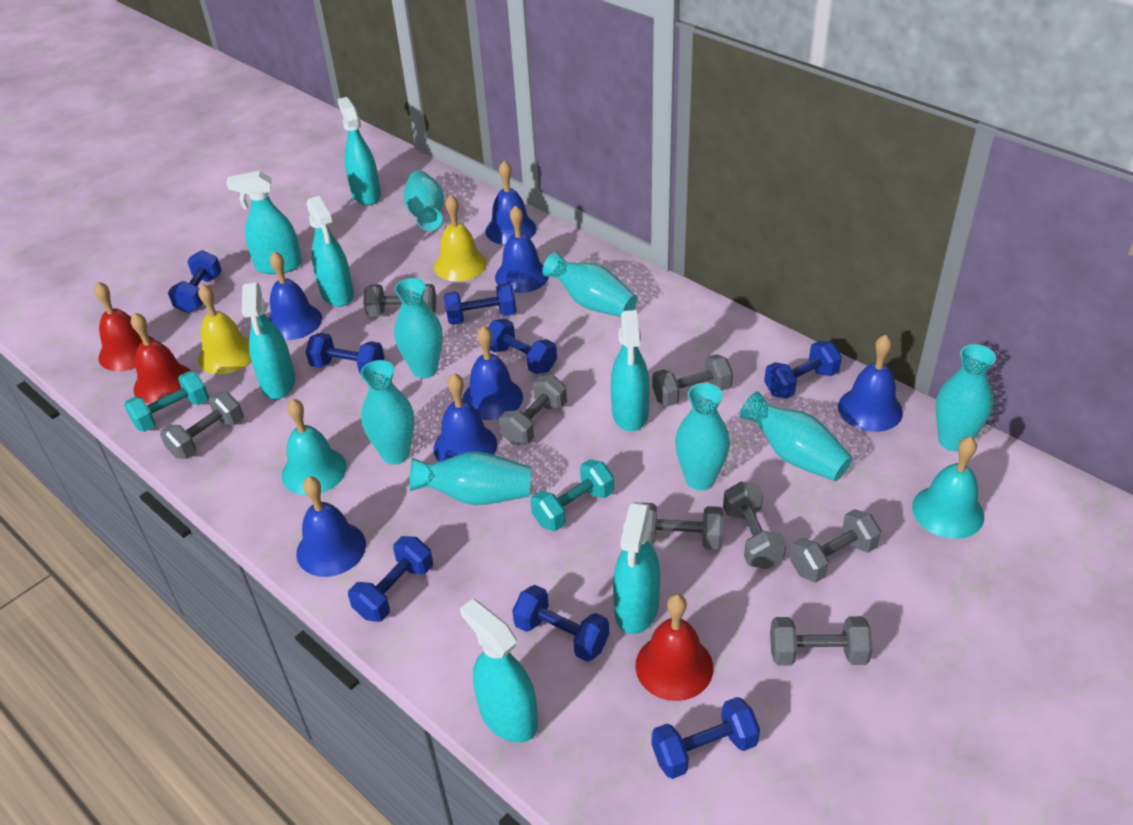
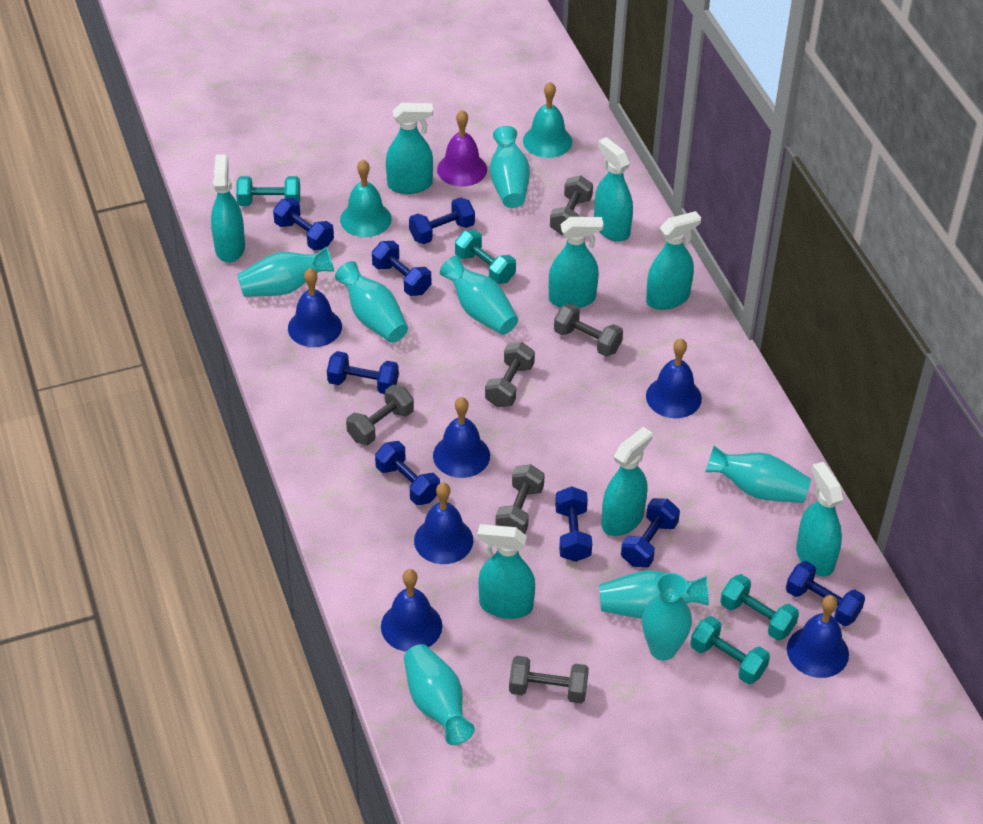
blue bell: 7 -> 6
grey dumbbell: 8 -> 6
purple bell: 0 -> 1
red bell: 3 -> 0
turquoise dumbbell: 2 -> 4
turquoise spray bottle: 7 -> 8
yellow bell: 2 -> 0

